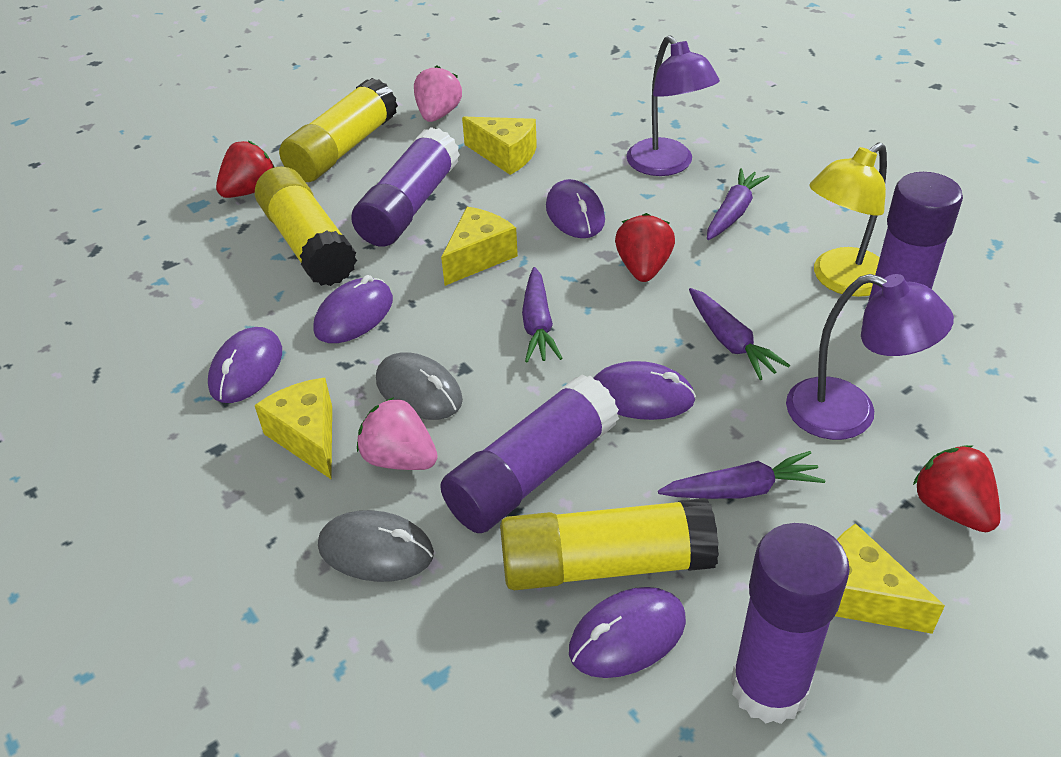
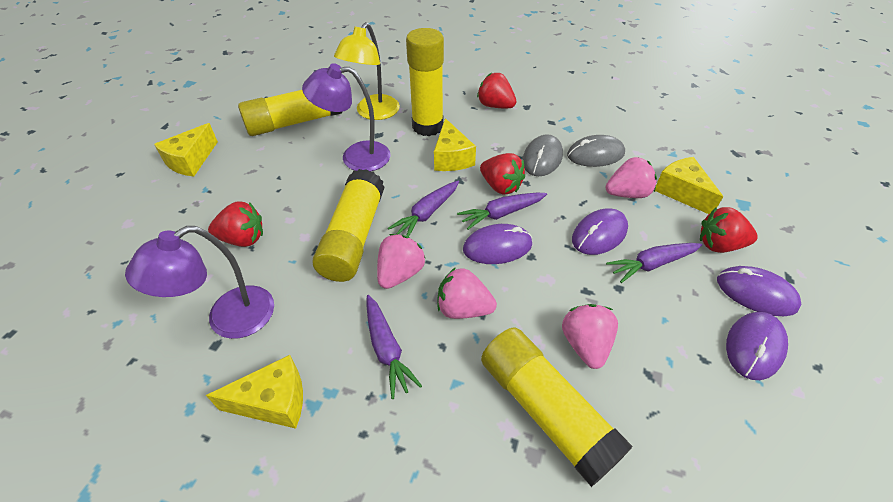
pink strawberry: 2 -> 4
purple glue stick: 4 -> 0
purple mouse: 5 -> 4
red strawberry: 3 -> 4
yellow glue stick: 3 -> 4

